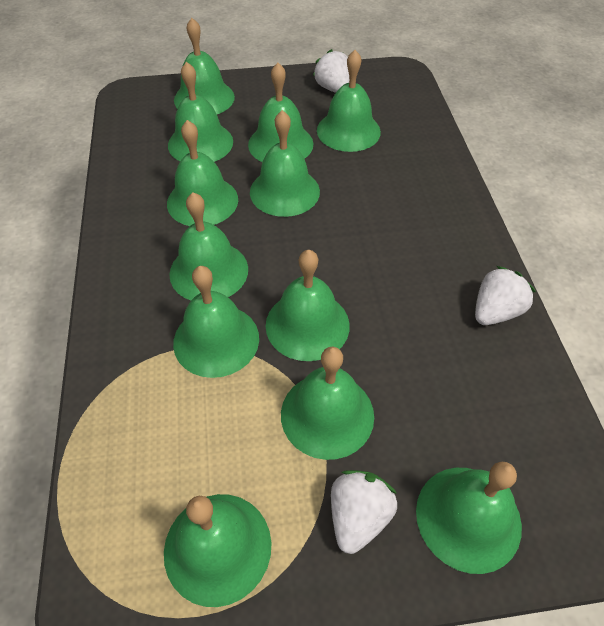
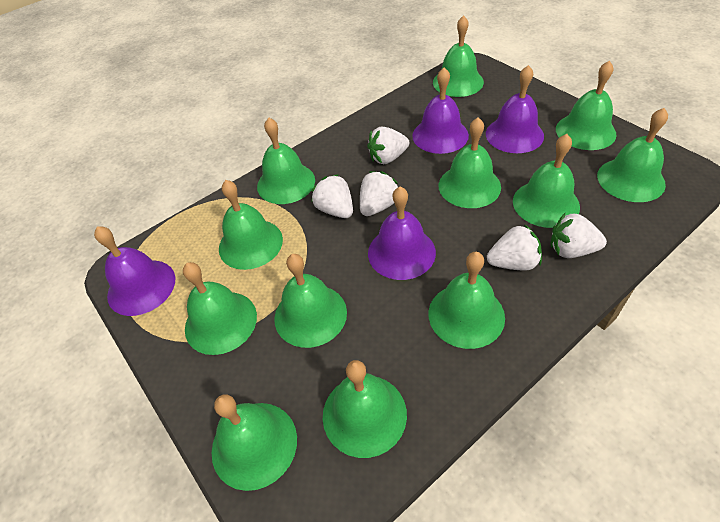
purple bell: 0 -> 4
white strawberry: 3 -> 5

